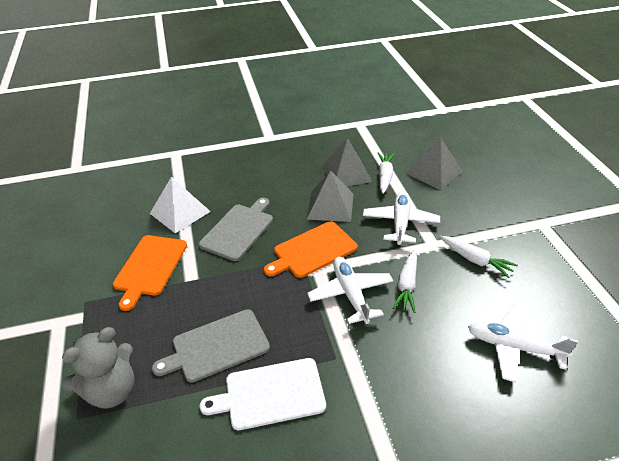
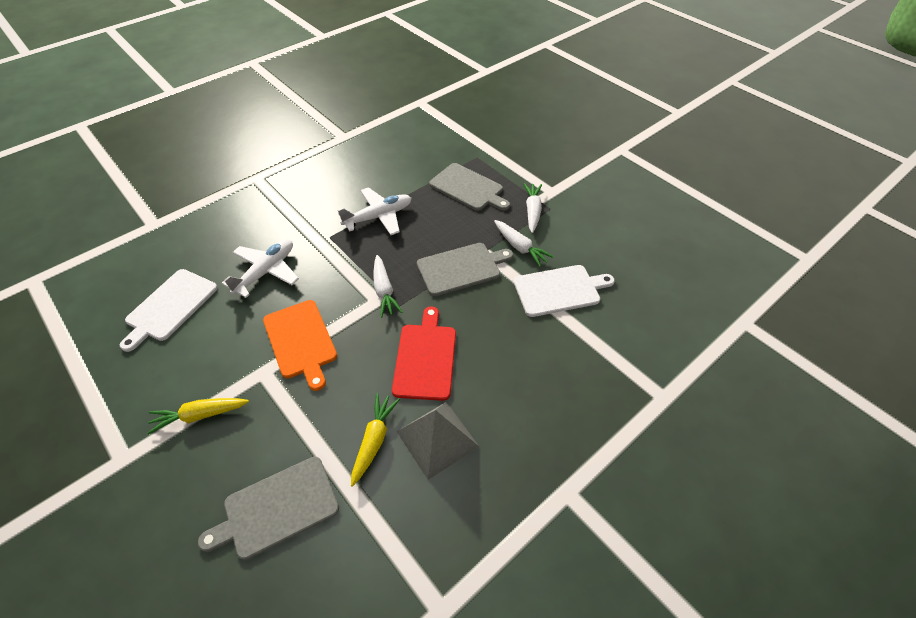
grey cutting board: 2 -> 3
grey pyramid: 3 -> 1
grey teddy bear: 1 -> 0
orange cutting board: 2 -> 1
red cutting board: 0 -> 1
white cutting board: 1 -> 2
white plane: 3 -> 2
white pyramid: 1 -> 0
yellow carrot: 0 -> 2

